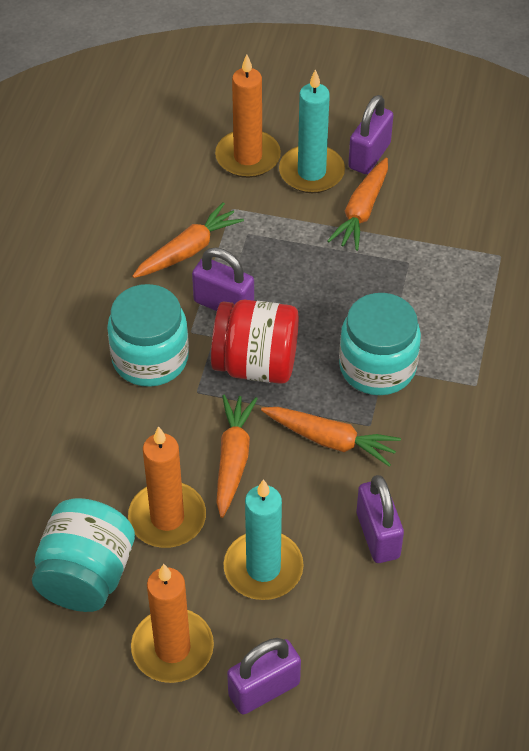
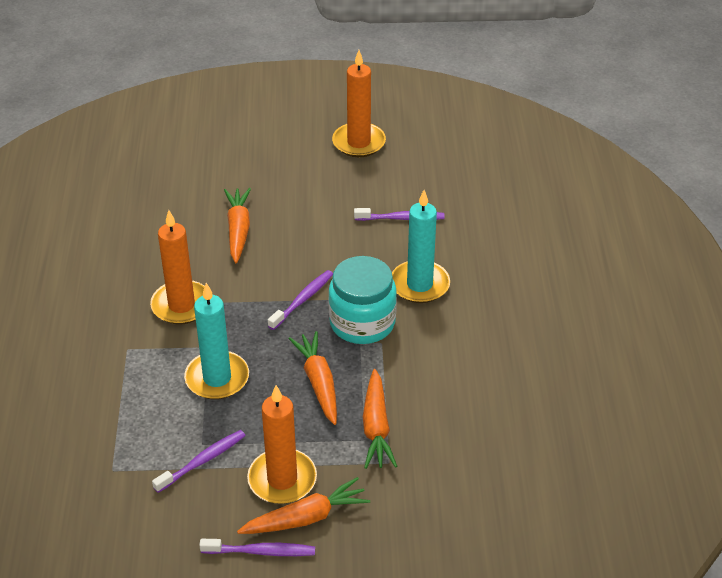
purple padlock: 4 -> 0
purple toothbrush: 0 -> 4
red jar: 1 -> 0
turquoise jar: 3 -> 1

